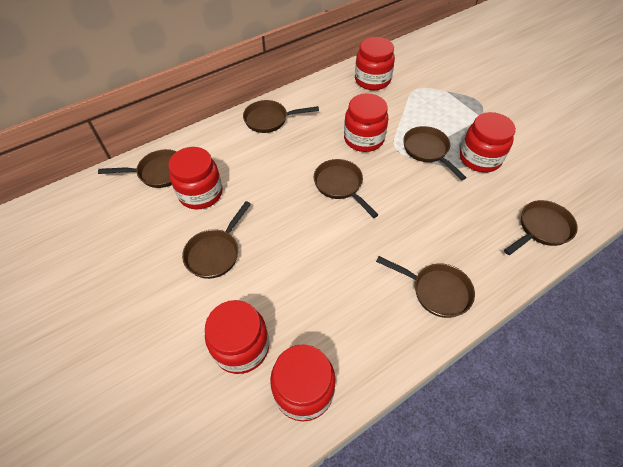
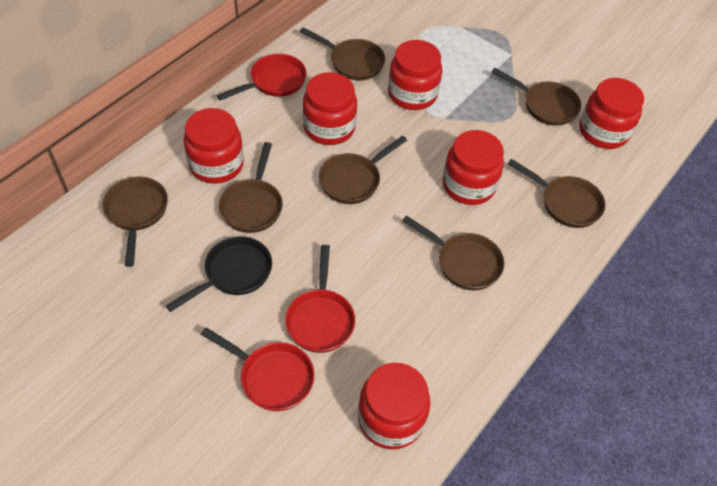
black pan: 0 -> 1
red pan: 0 -> 3

